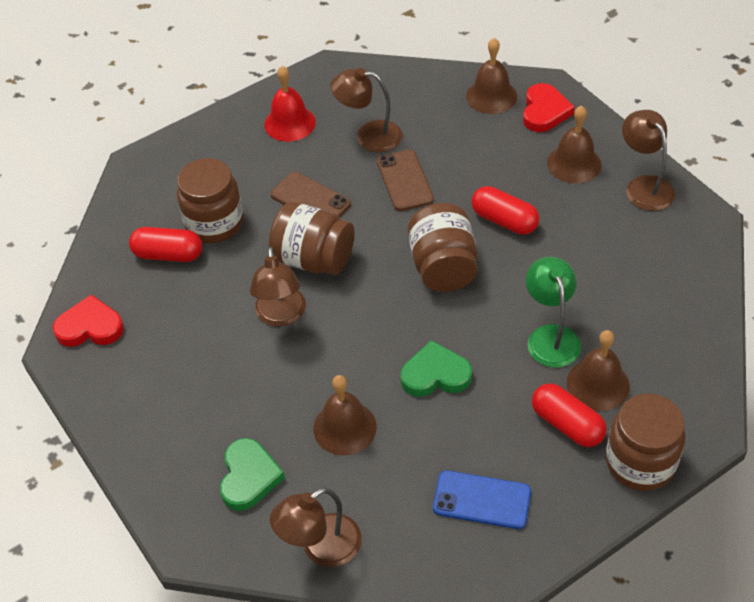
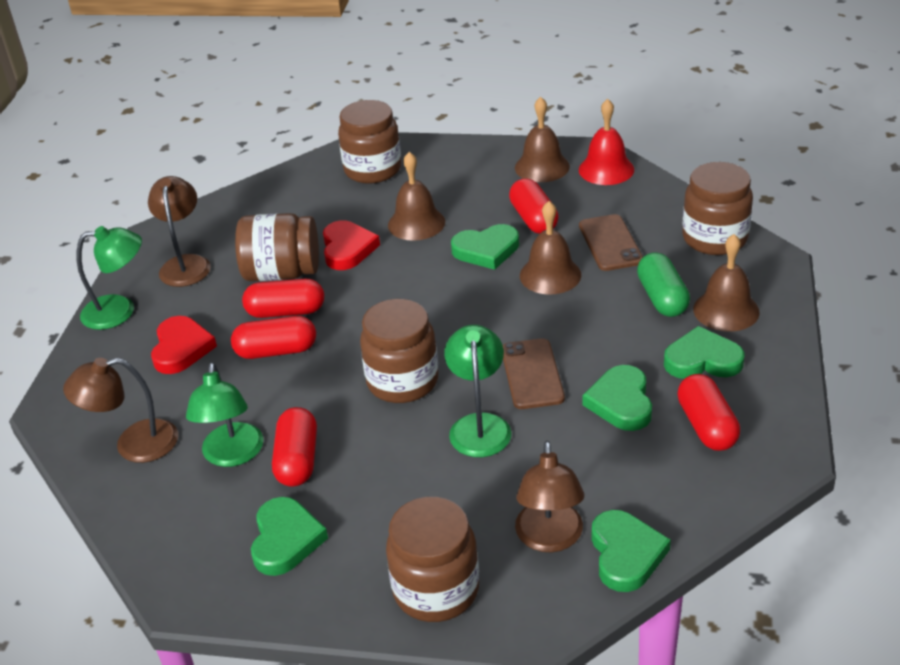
blue phone: 1 -> 0
brown jar: 4 -> 5
brown lamp: 4 -> 3
green capsule: 0 -> 1
green heart: 2 -> 5
green lamp: 1 -> 3
red capsule: 3 -> 5

